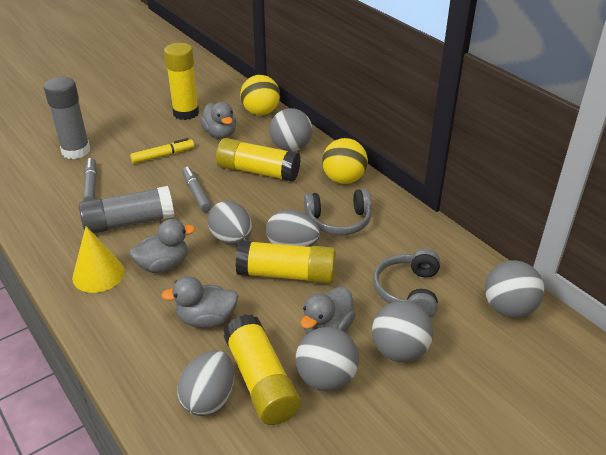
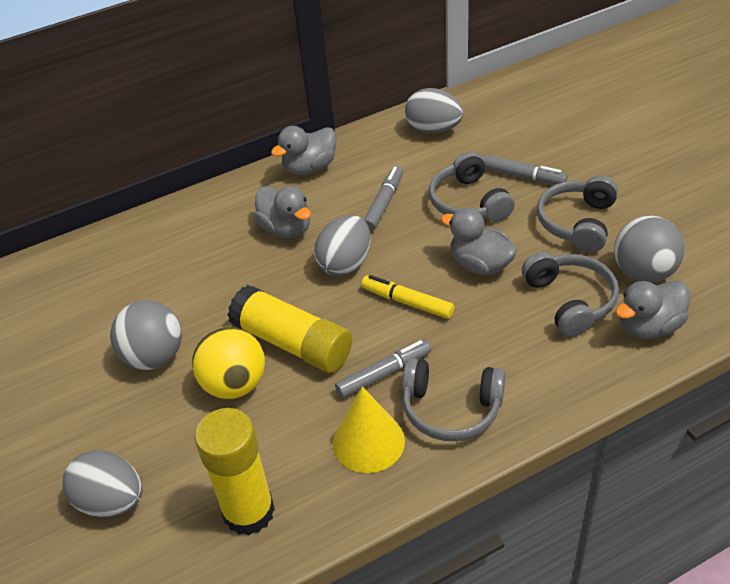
grey ball: 4 -> 2
grey glue stick: 2 -> 0
grey headphones: 2 -> 4
grey marker: 2 -> 3
yellow ball: 2 -> 1
yellow glue stick: 4 -> 2

